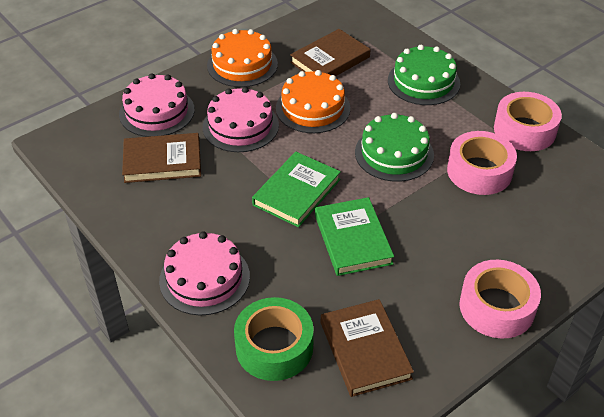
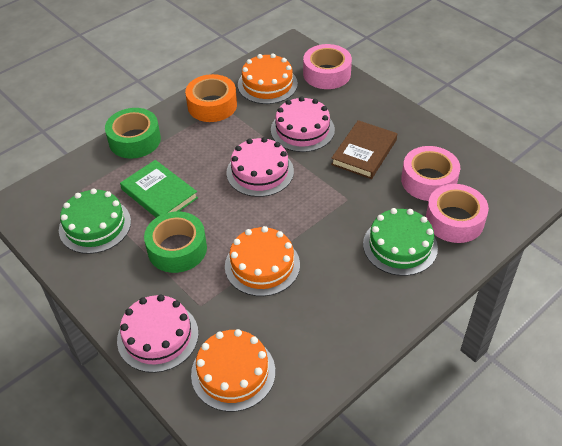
brown book: 3 -> 1
green book: 2 -> 1
green tape: 1 -> 2
orange cake: 2 -> 3
orange tape: 0 -> 1

